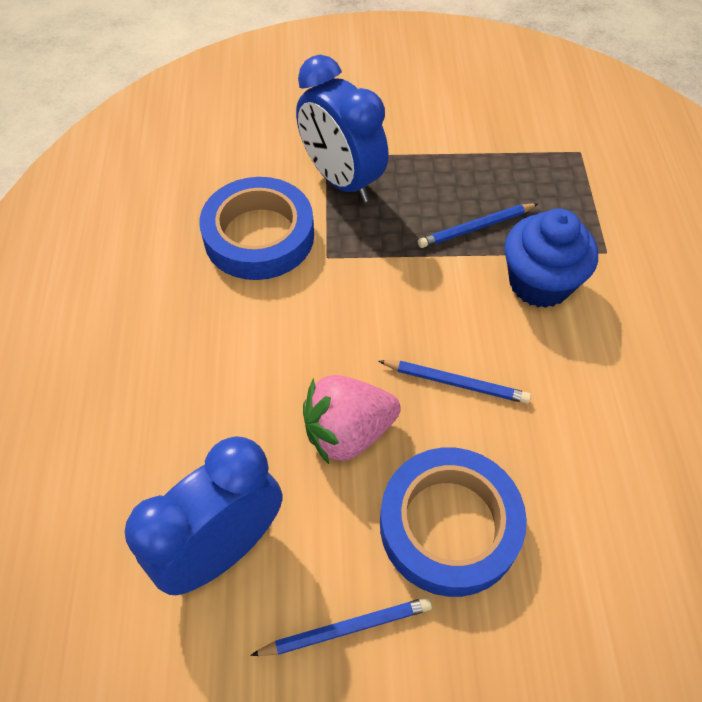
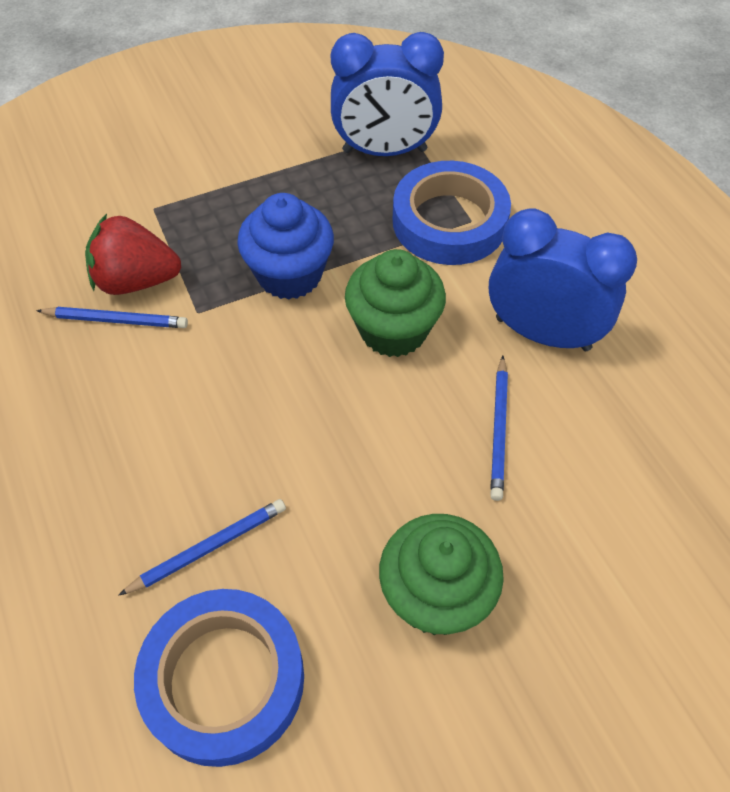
green cupcake: 0 -> 2
pink strawberry: 1 -> 0
red strawberry: 0 -> 1

